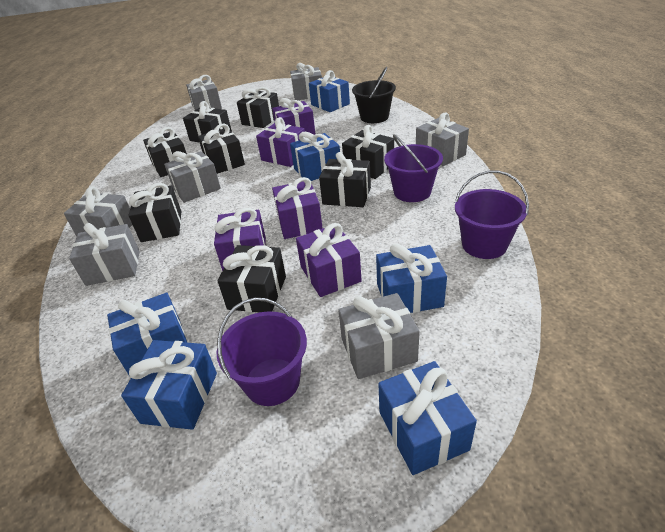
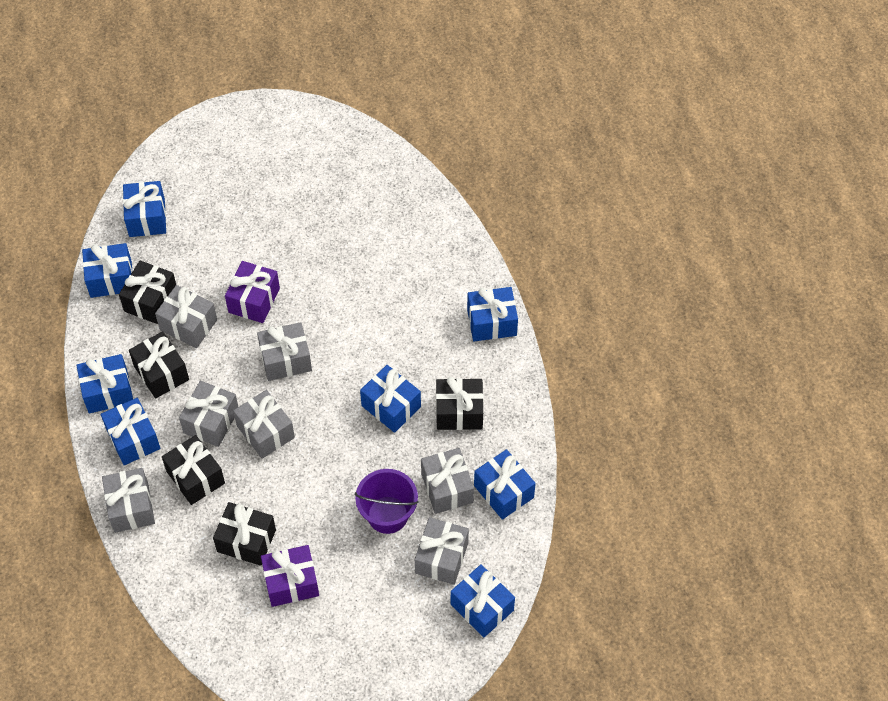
black bucket: 1 -> 0
black gift: 8 -> 5
blue gift: 6 -> 8
purple bucket: 3 -> 1
purple gift: 5 -> 2

